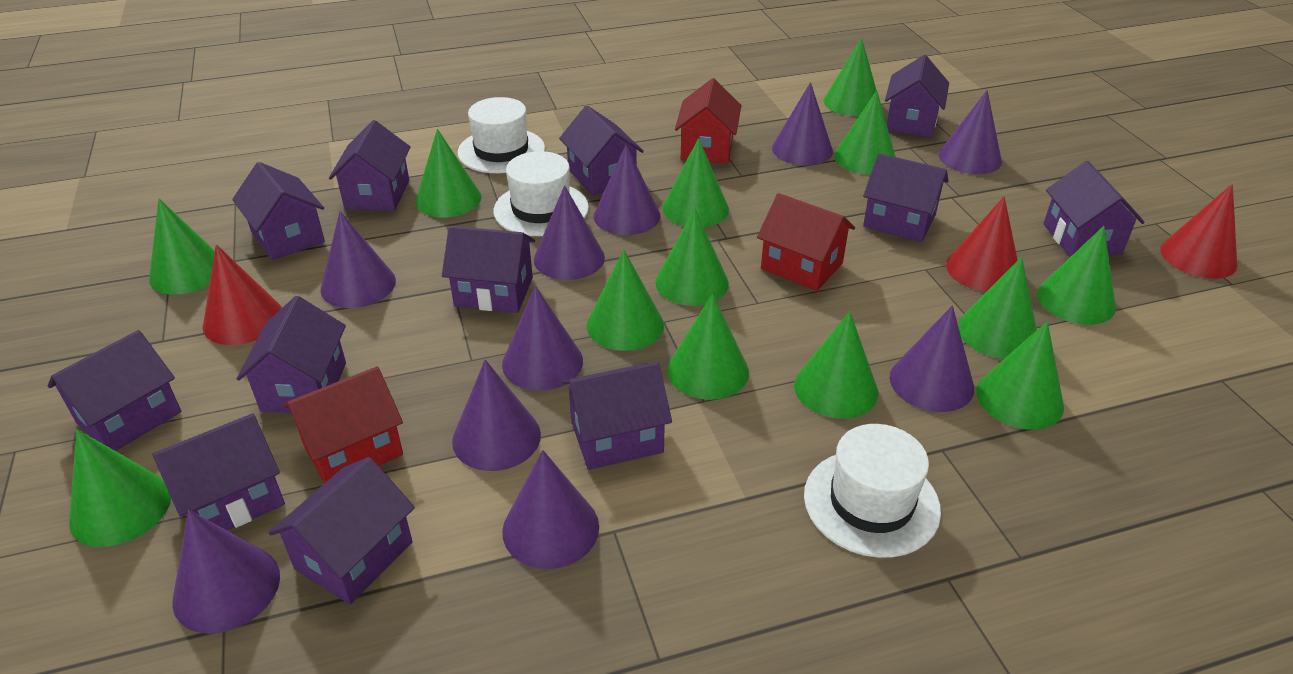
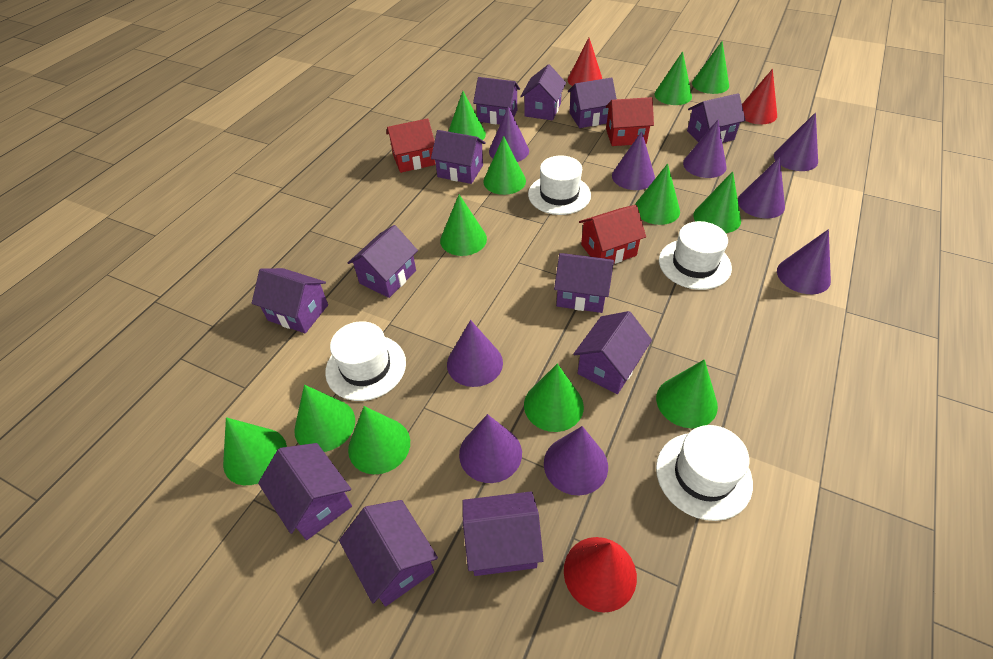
green cone: 13 -> 12
purple cone: 10 -> 9
white hat: 3 -> 4

